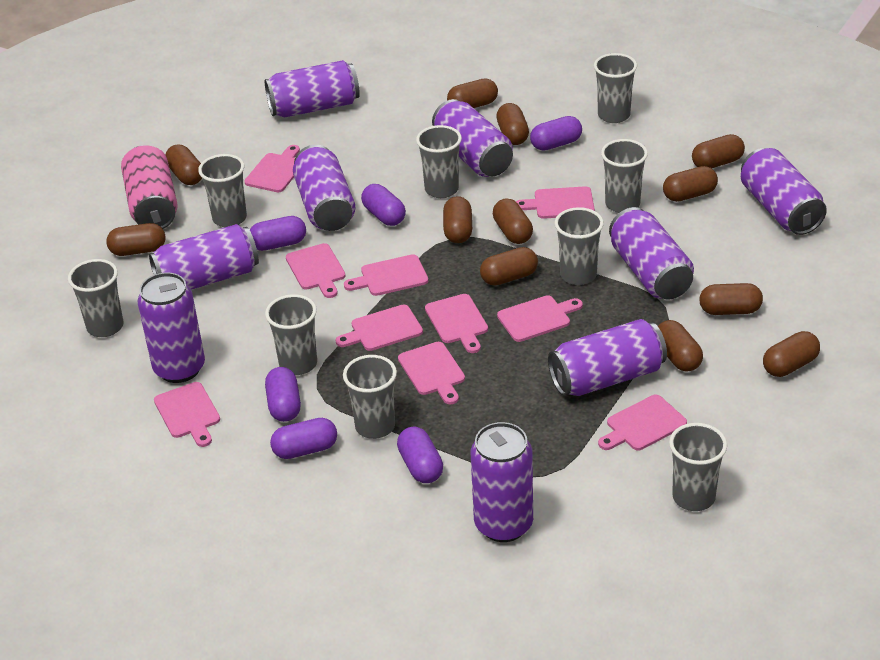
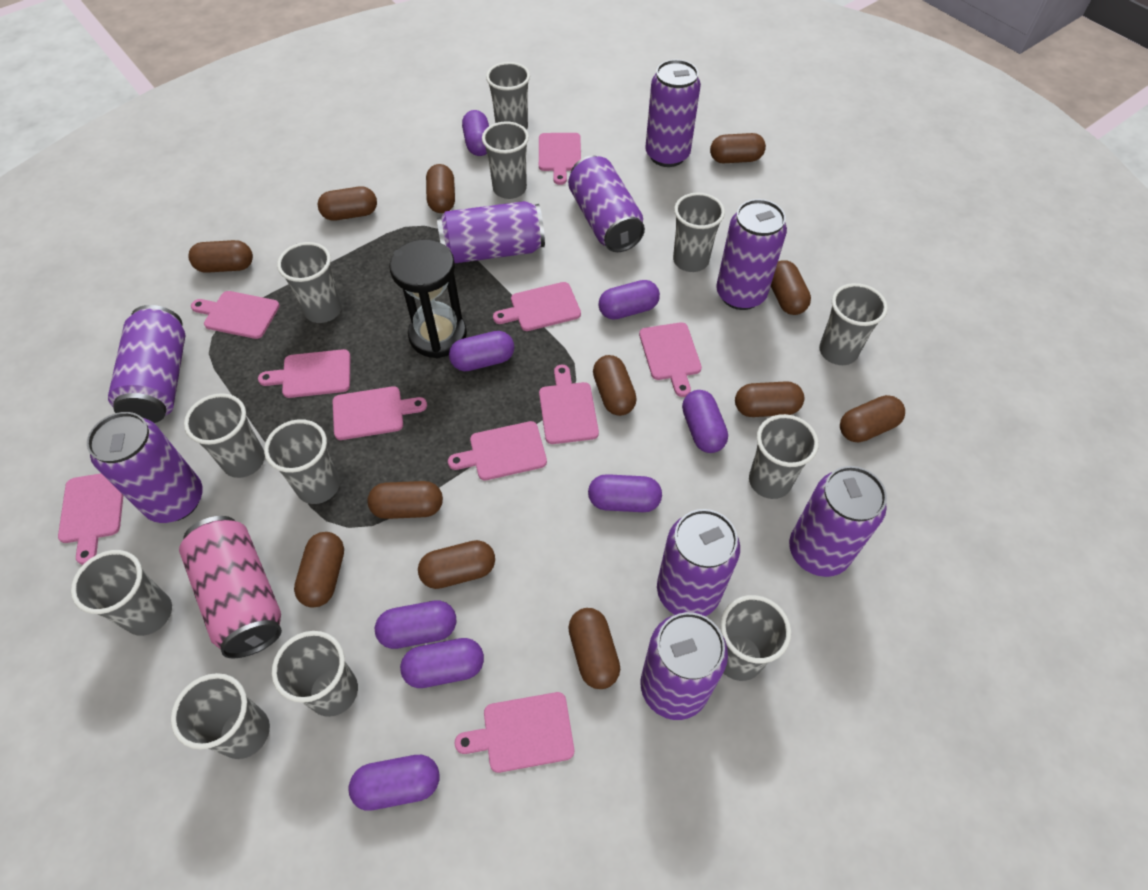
black hourglass: 0 -> 1
grey cup: 9 -> 12
purple capsule: 6 -> 8

